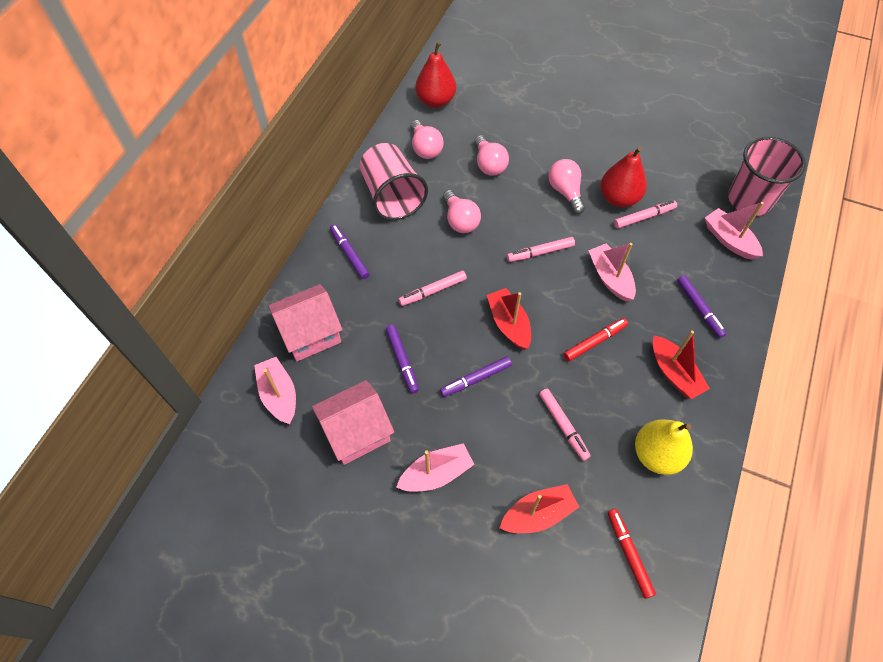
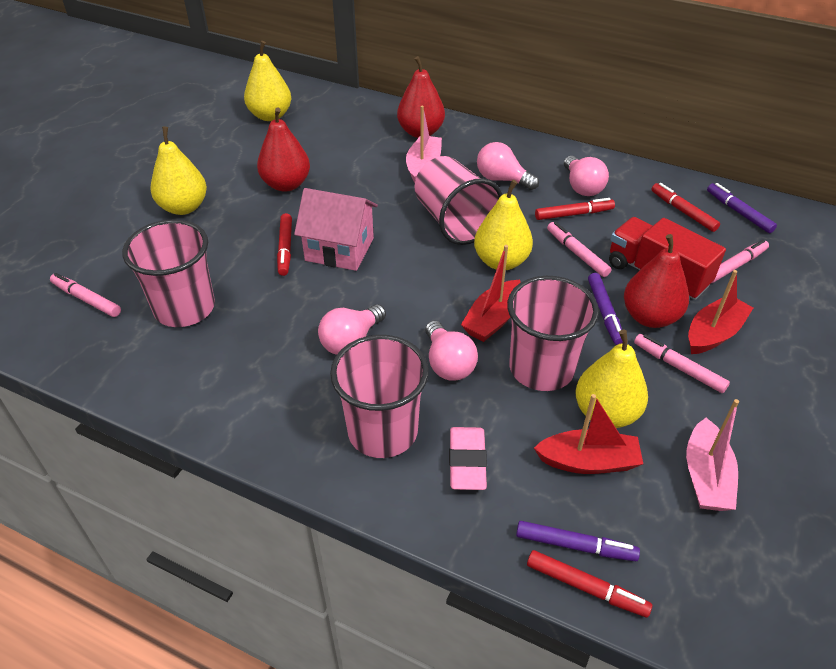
pink boat: 4 -> 2
pink cup: 2 -> 4
pink eraser: 0 -> 1
pink house: 2 -> 1
purple marker: 4 -> 3
red marker: 2 -> 4
red pear: 2 -> 3
red truck: 0 -> 1
yellow pear: 1 -> 4

